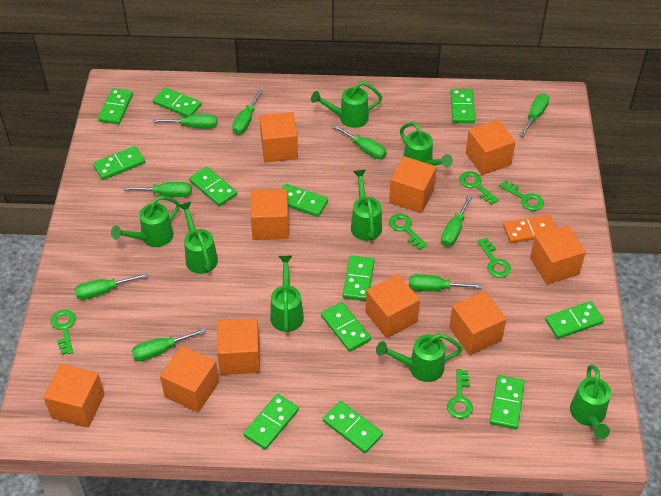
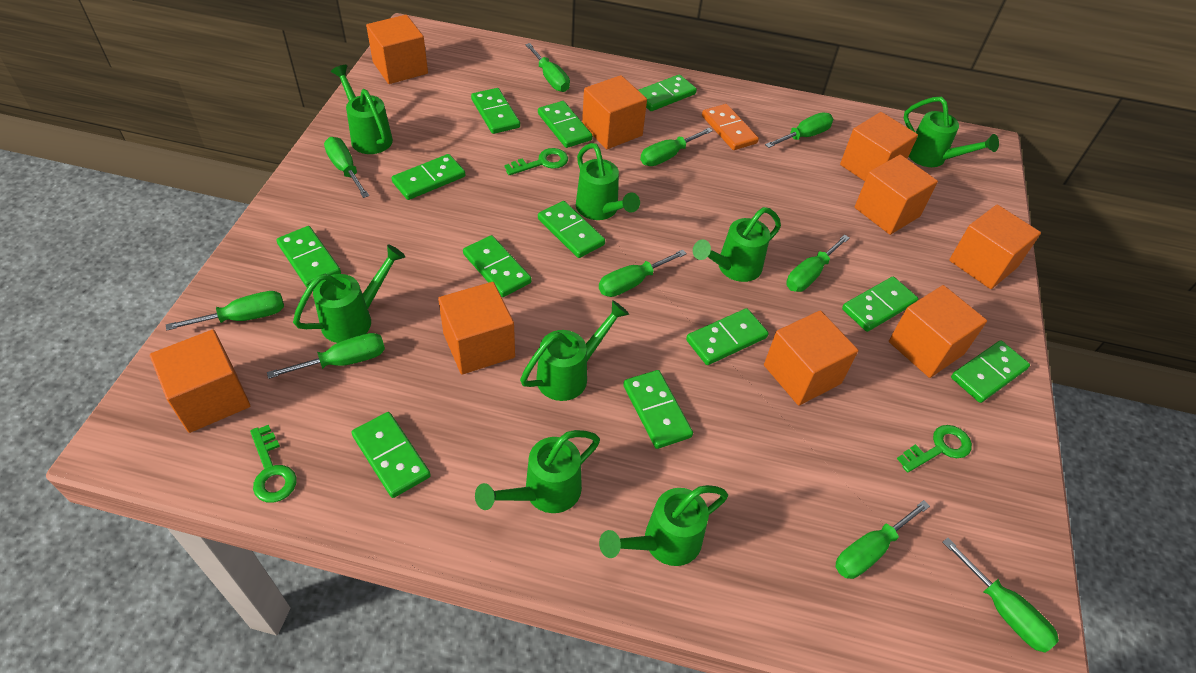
green key: 6 -> 3
green screwdriver: 9 -> 10
orange cube: 10 -> 9

